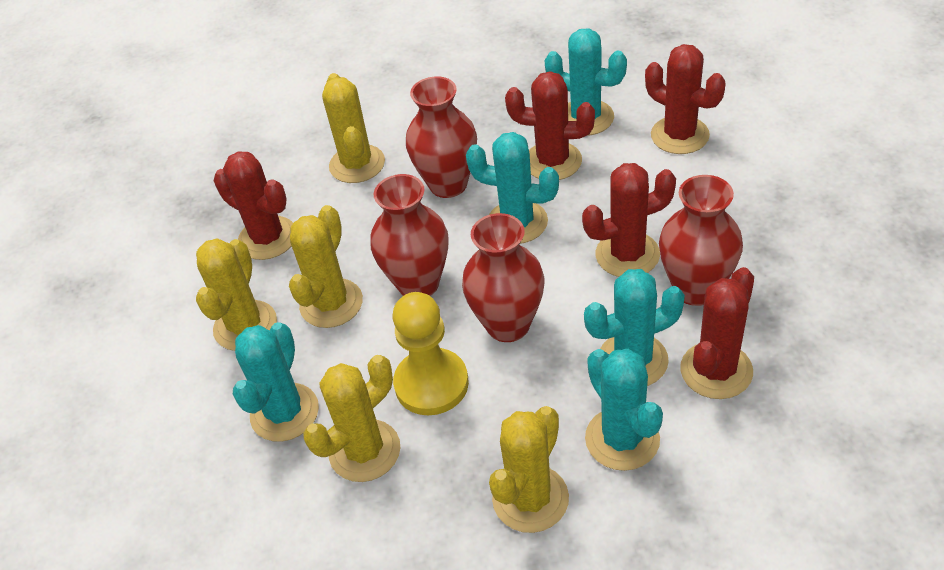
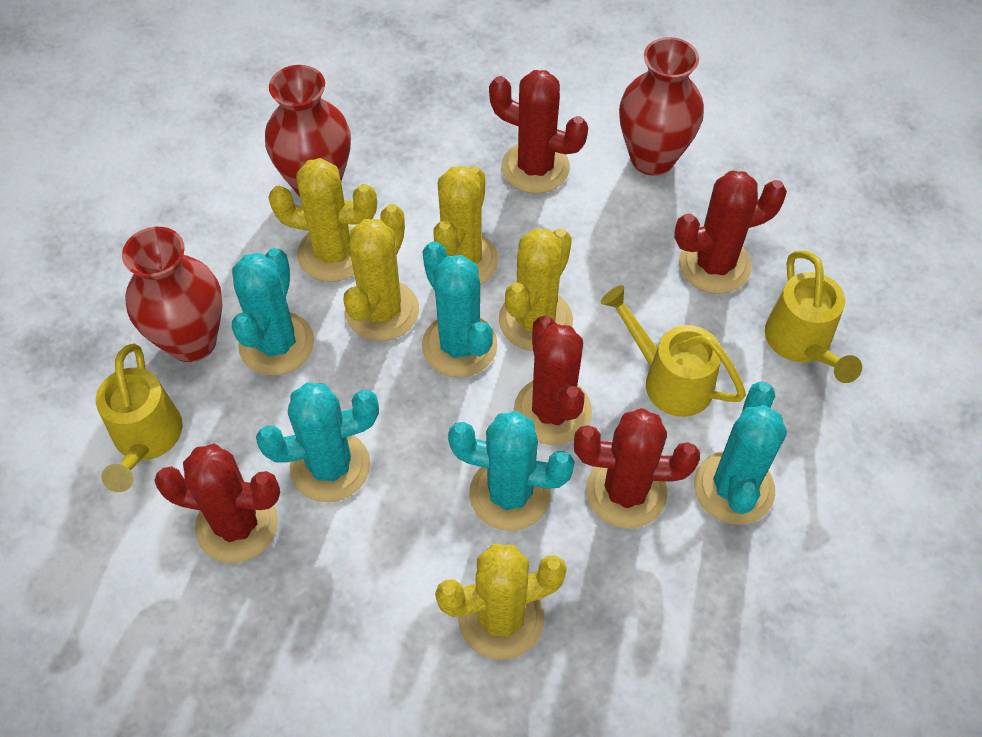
red vase: 4 -> 3
yellow pawn: 1 -> 0
yellow watering can: 0 -> 3

